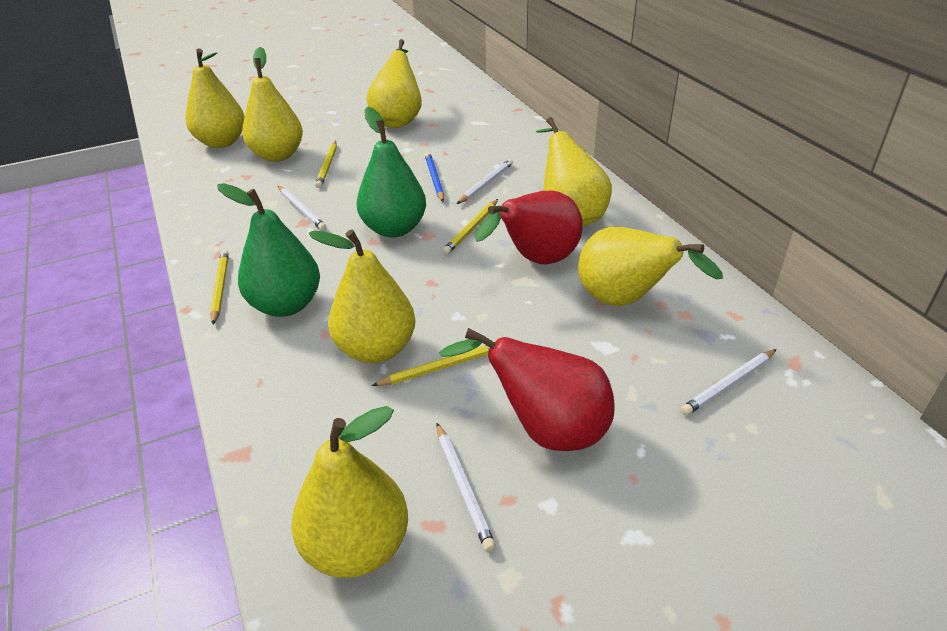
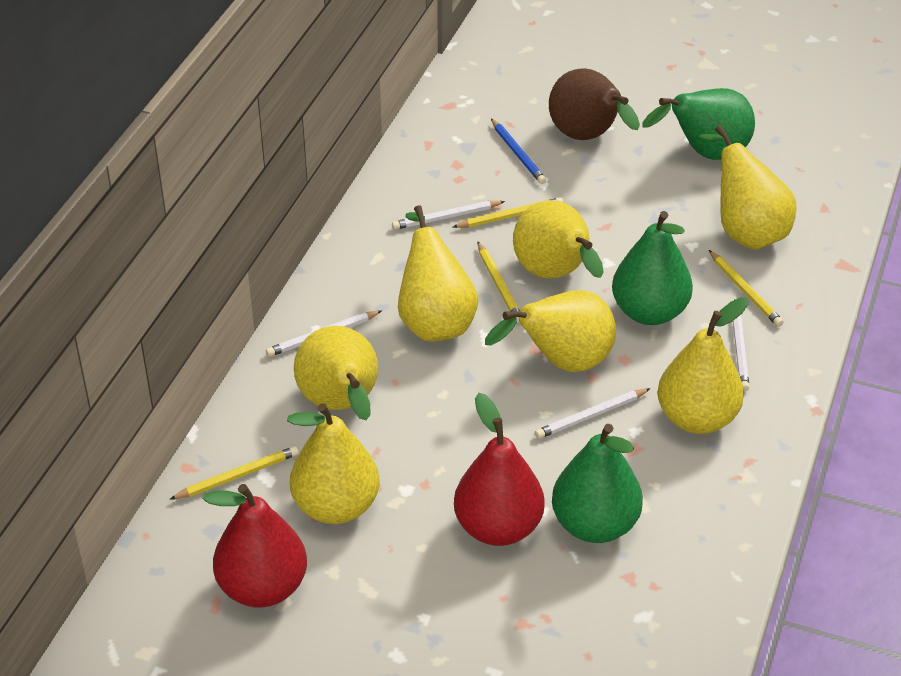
brown pear: 0 -> 1
green pear: 2 -> 3

